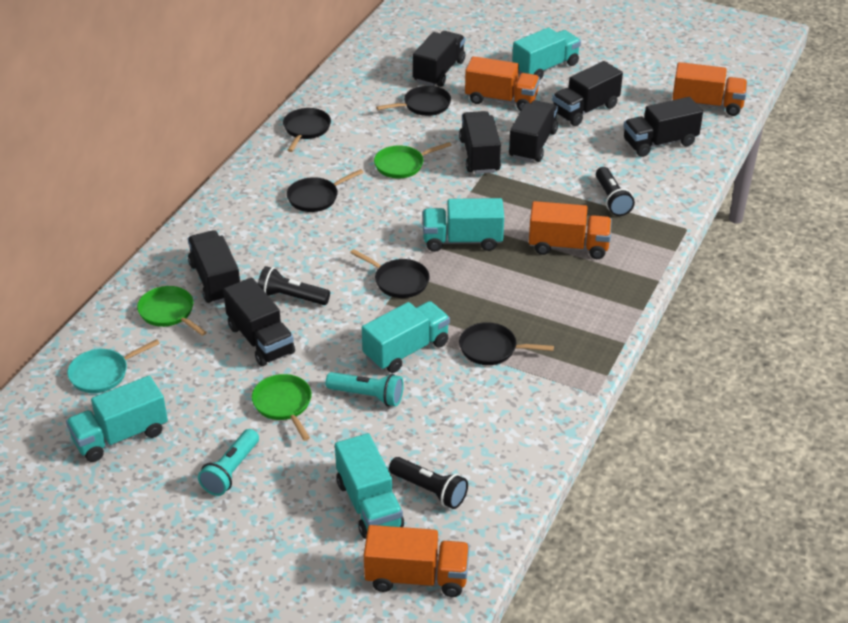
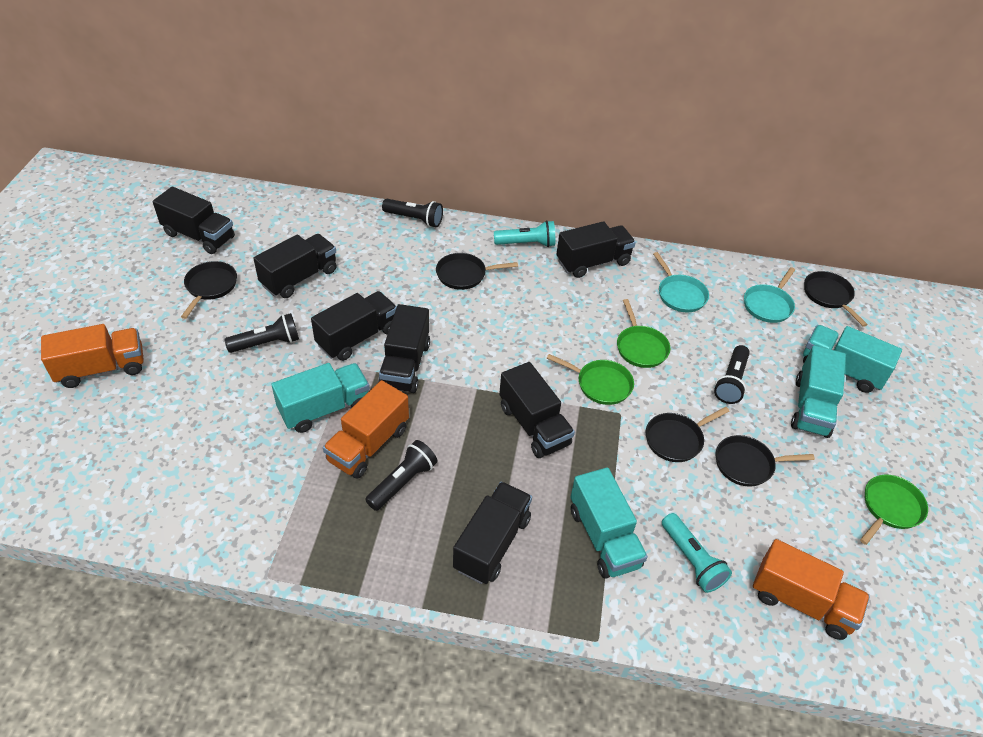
black flashlight: 3 -> 4
orange truck: 4 -> 3
turquoise pan: 1 -> 2
turquoise truck: 5 -> 4

